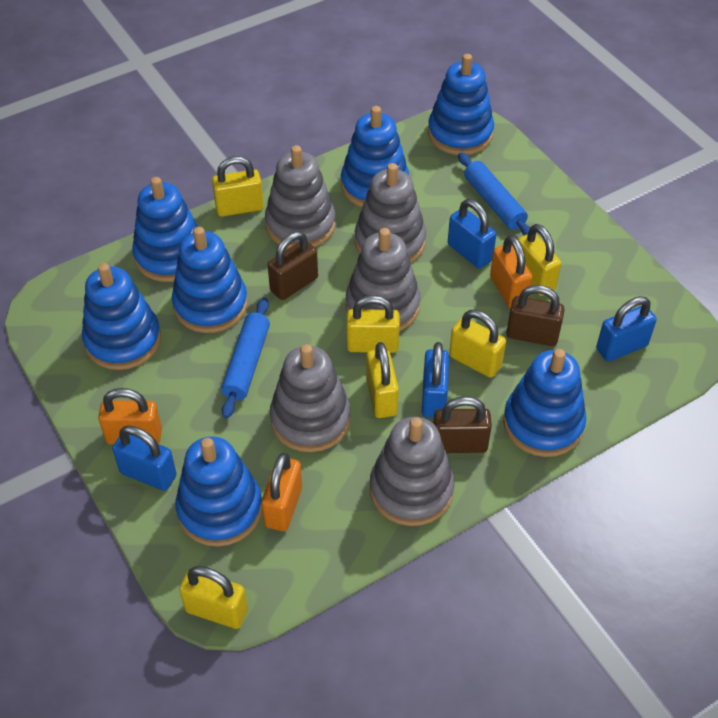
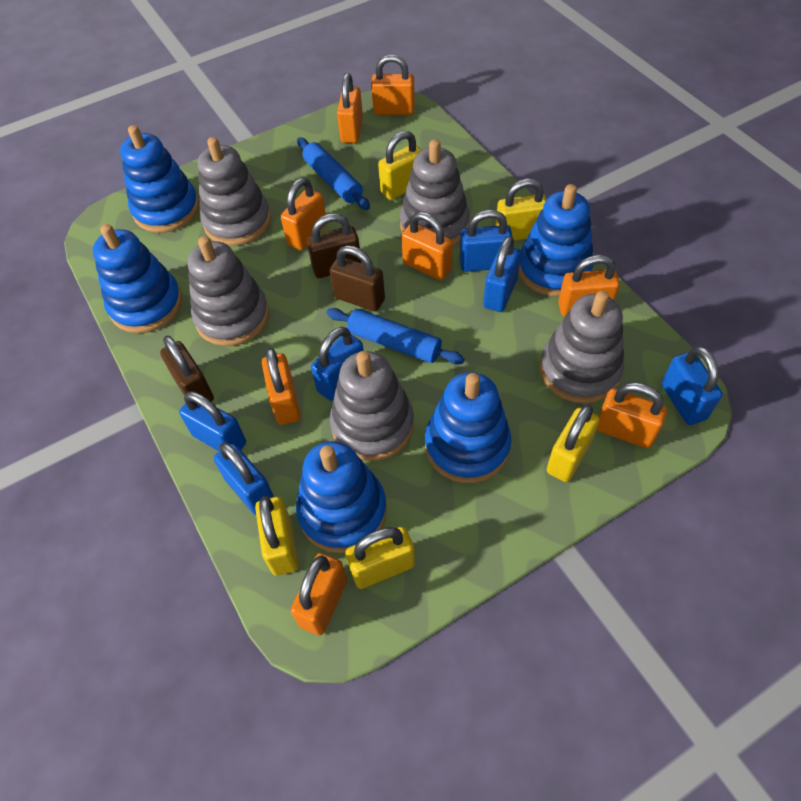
blue padlock: 4 -> 6
blue stacking toy: 7 -> 5
orange padlock: 3 -> 8
yellow padlock: 6 -> 5

